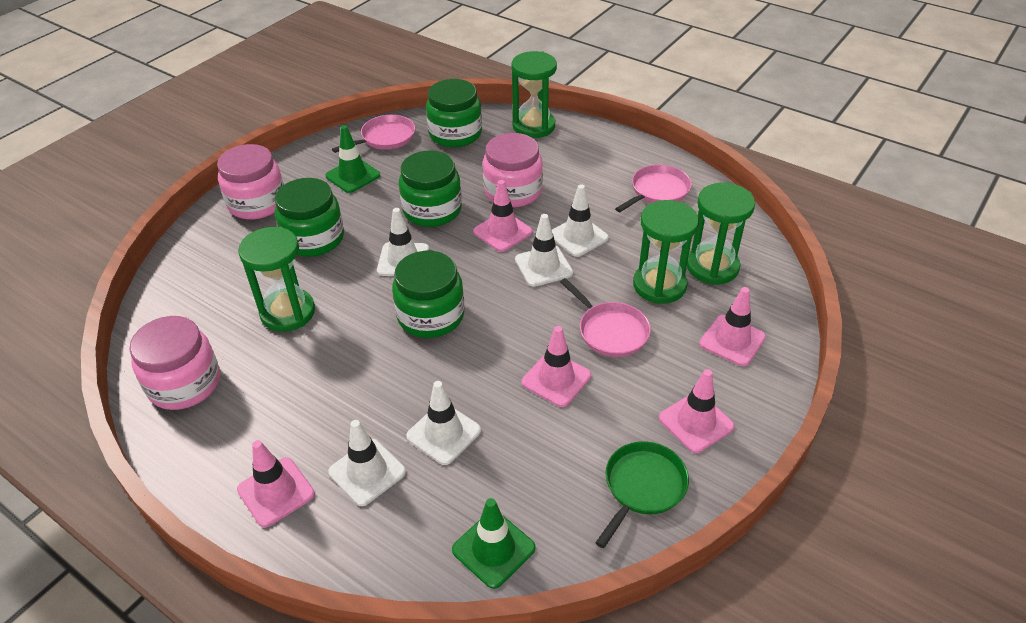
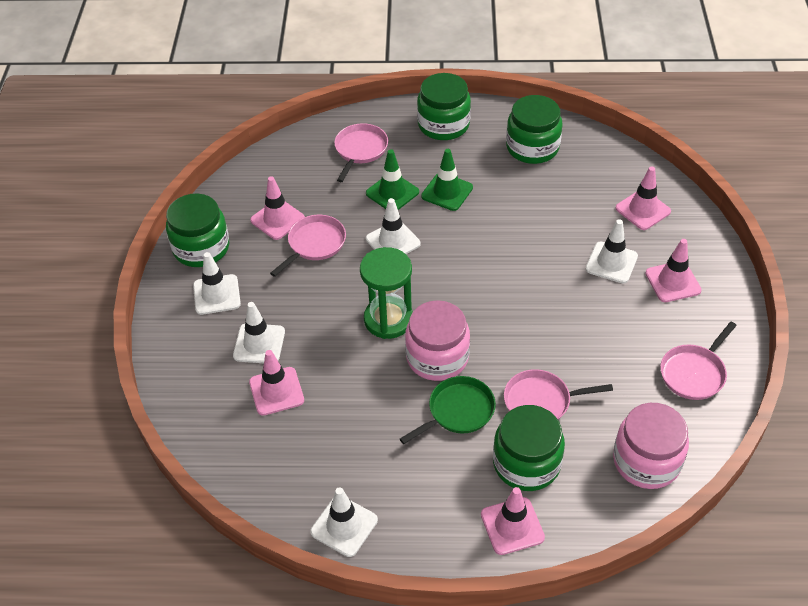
green hourglass: 4 -> 1
pink jar: 3 -> 2
pink pan: 3 -> 4

